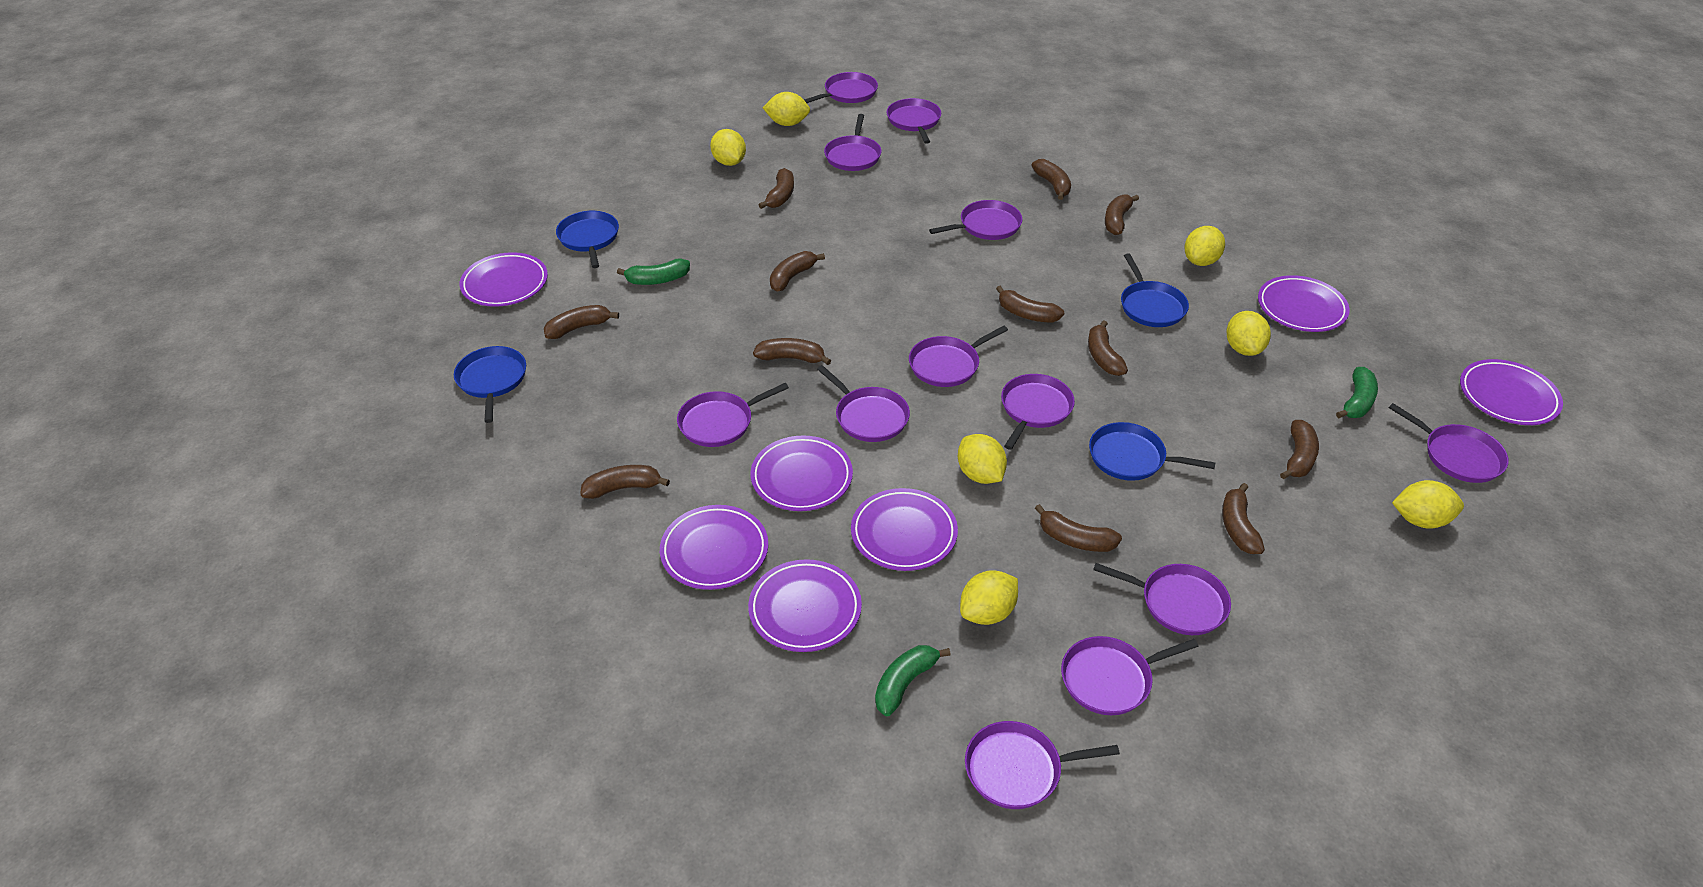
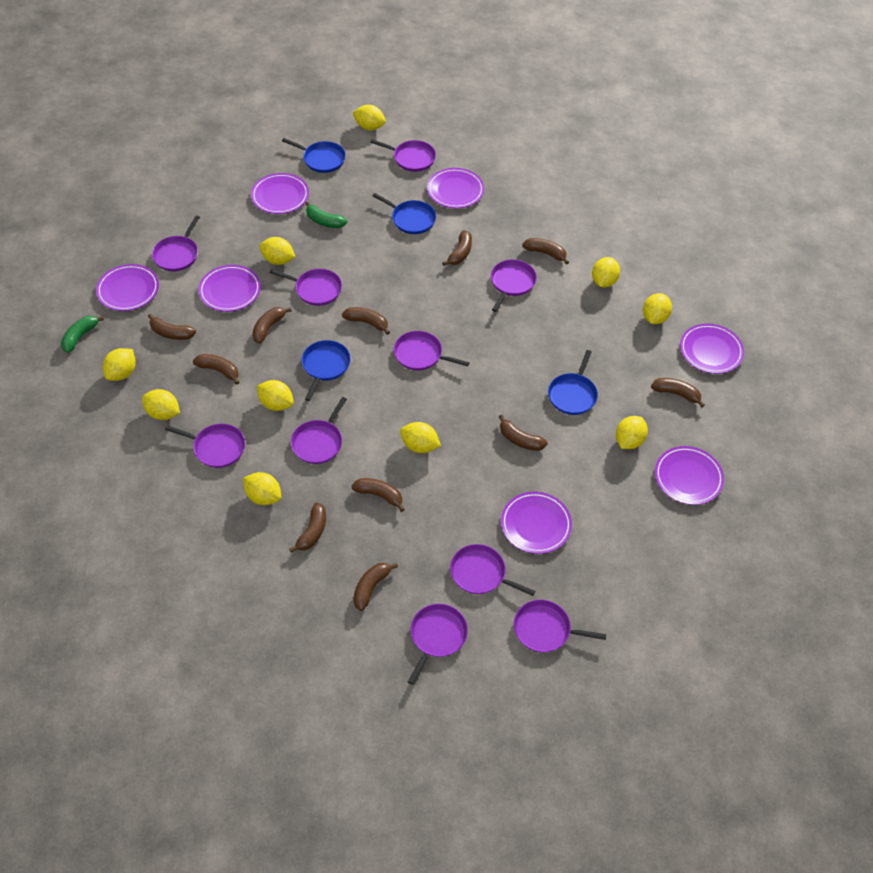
brown banana: 12 -> 11
green banana: 3 -> 2
purple pan: 12 -> 10
yellow lemon: 7 -> 10

